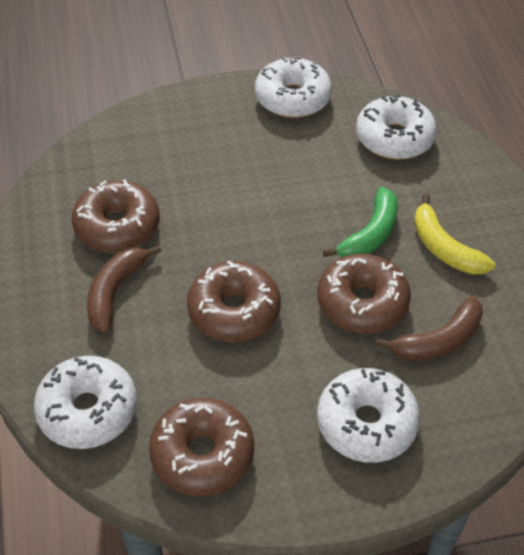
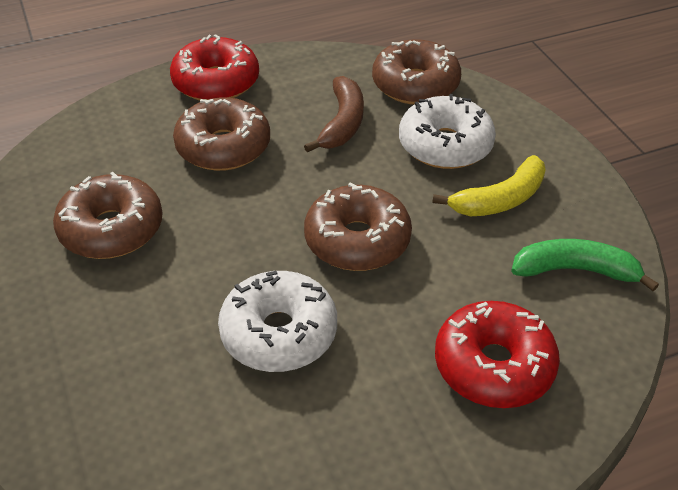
brown banana: 2 -> 1
red donut: 0 -> 2
white donut: 4 -> 2

